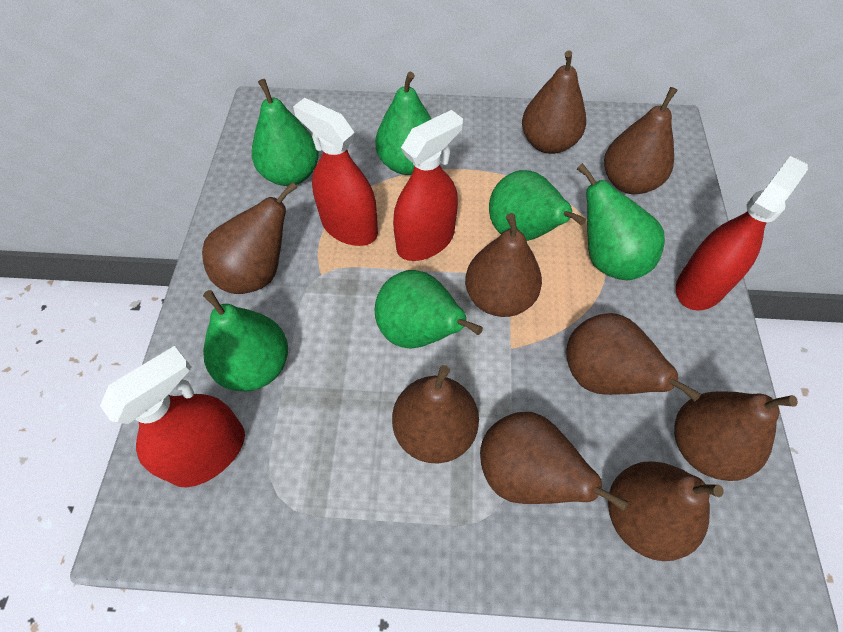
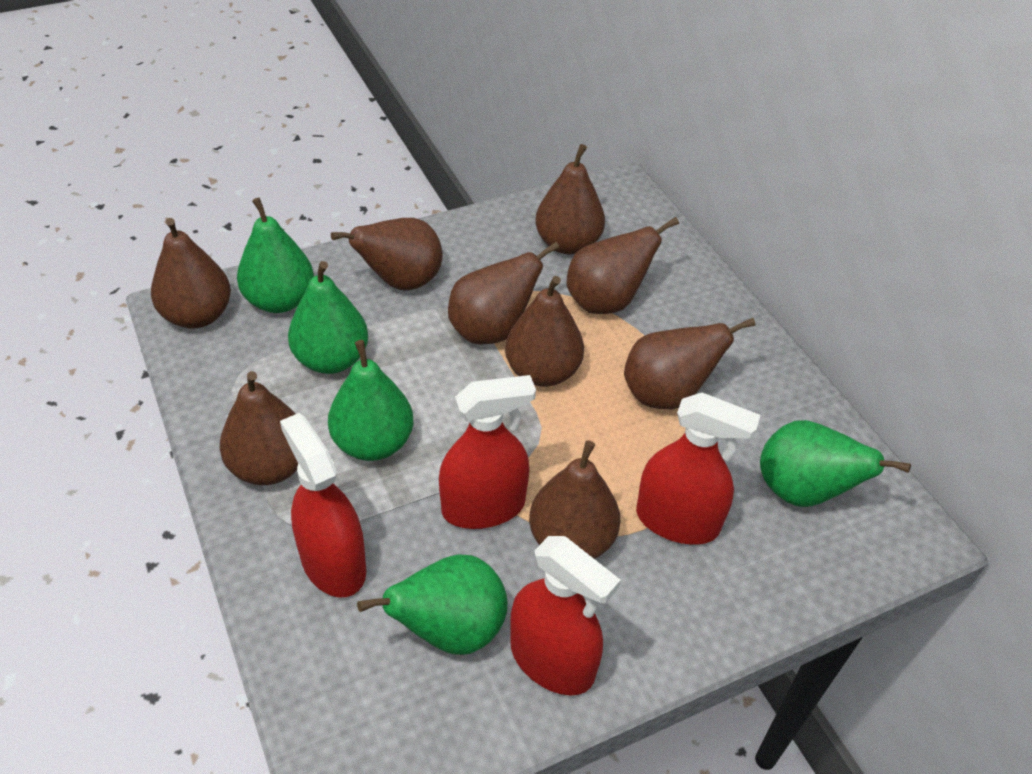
green pear: 6 -> 5

